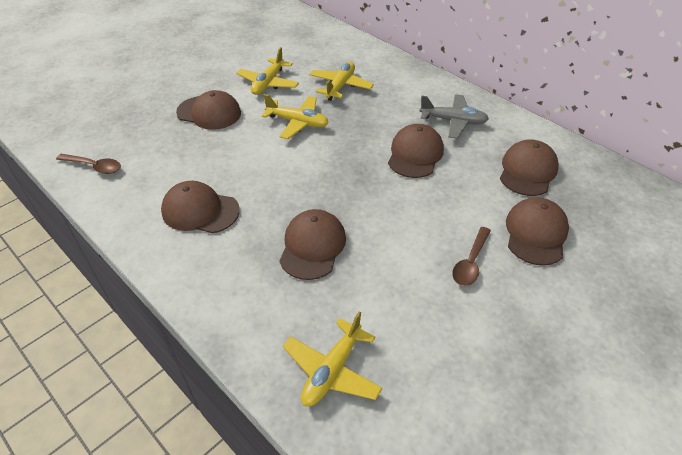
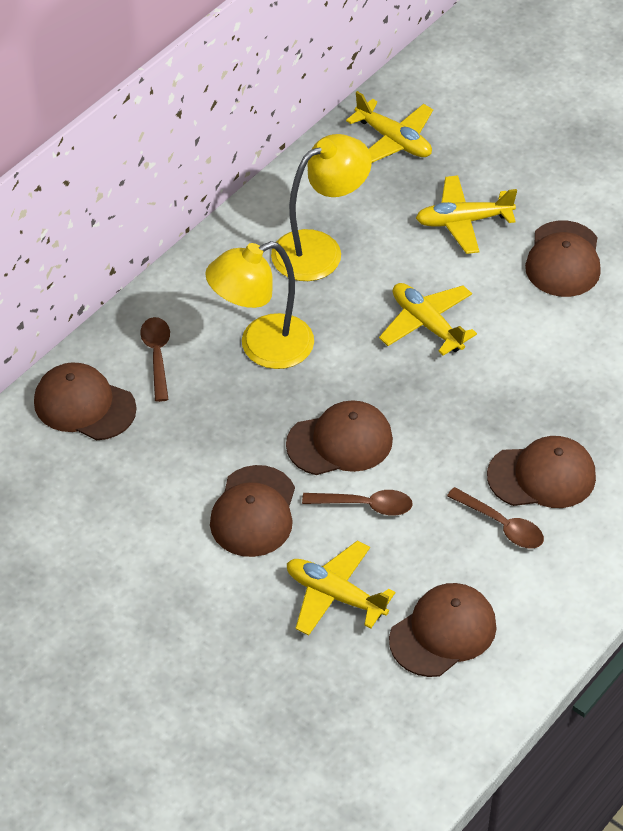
brown spoon: 2 -> 3
grey plane: 1 -> 0
yellow lamp: 0 -> 2

